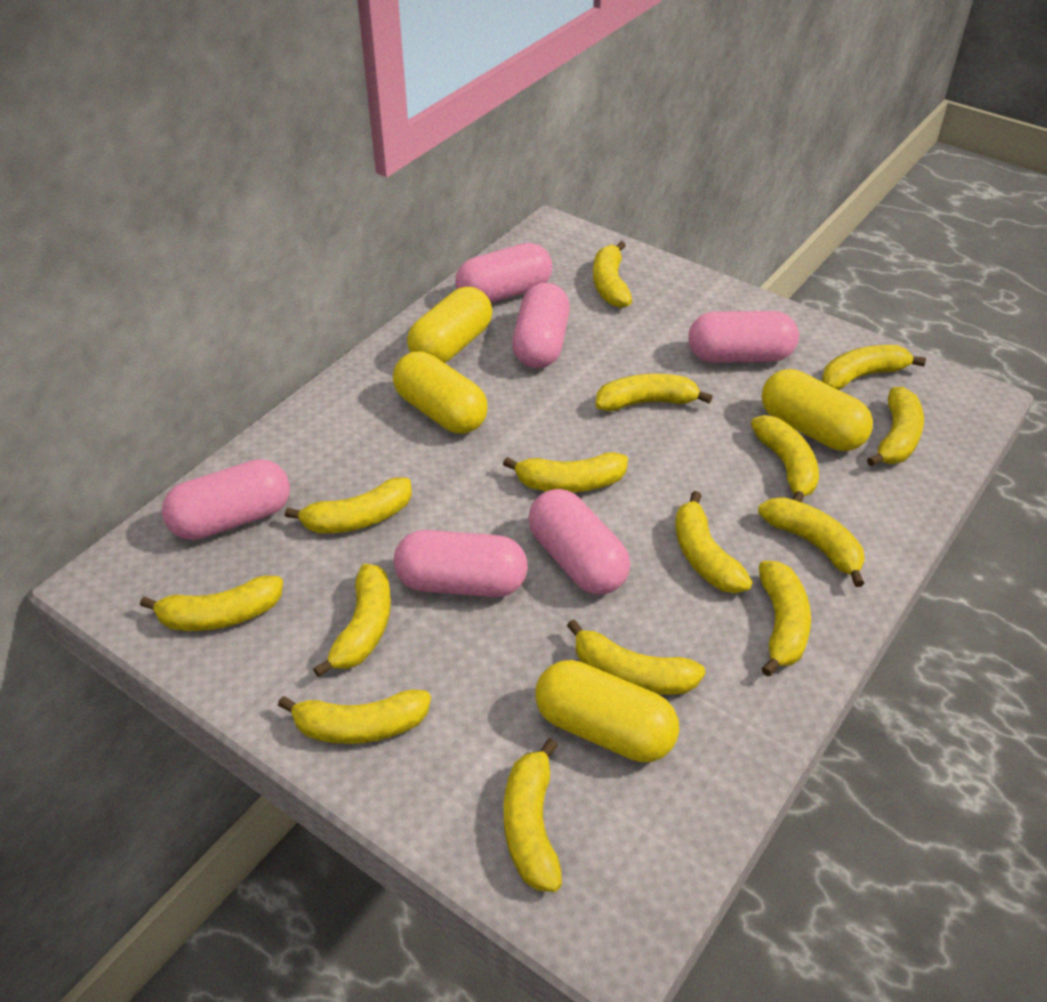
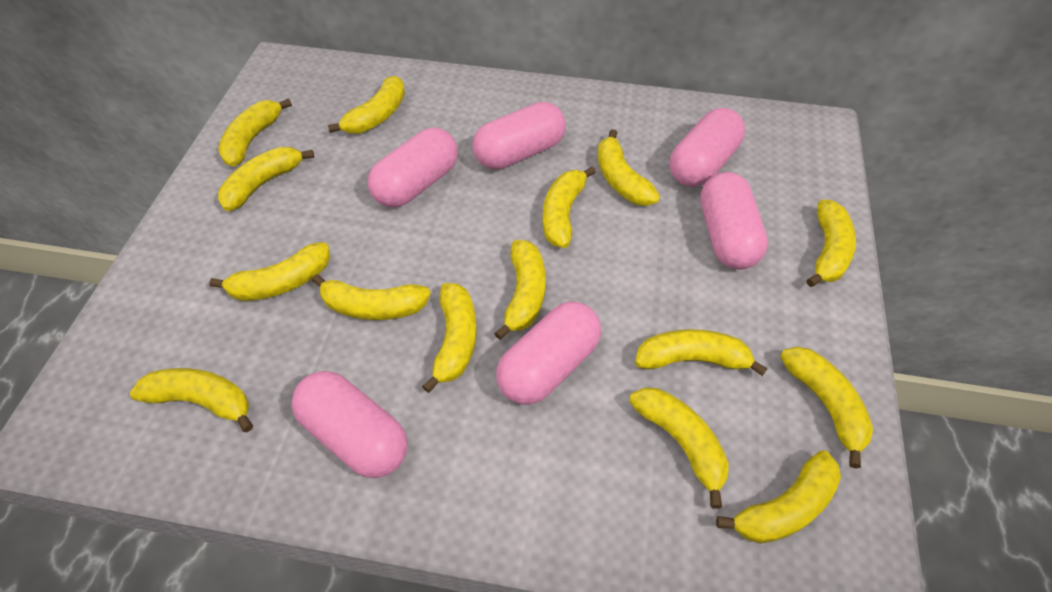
yellow capsule: 4 -> 0

